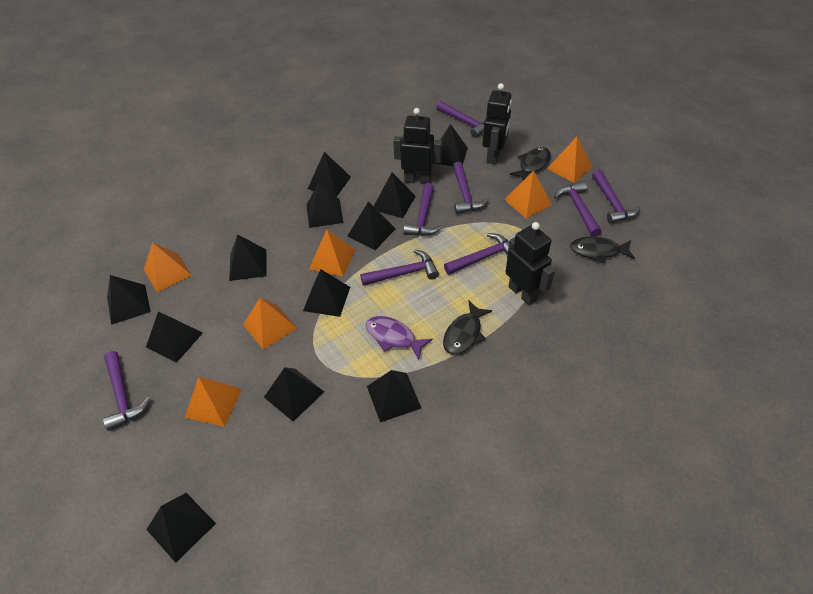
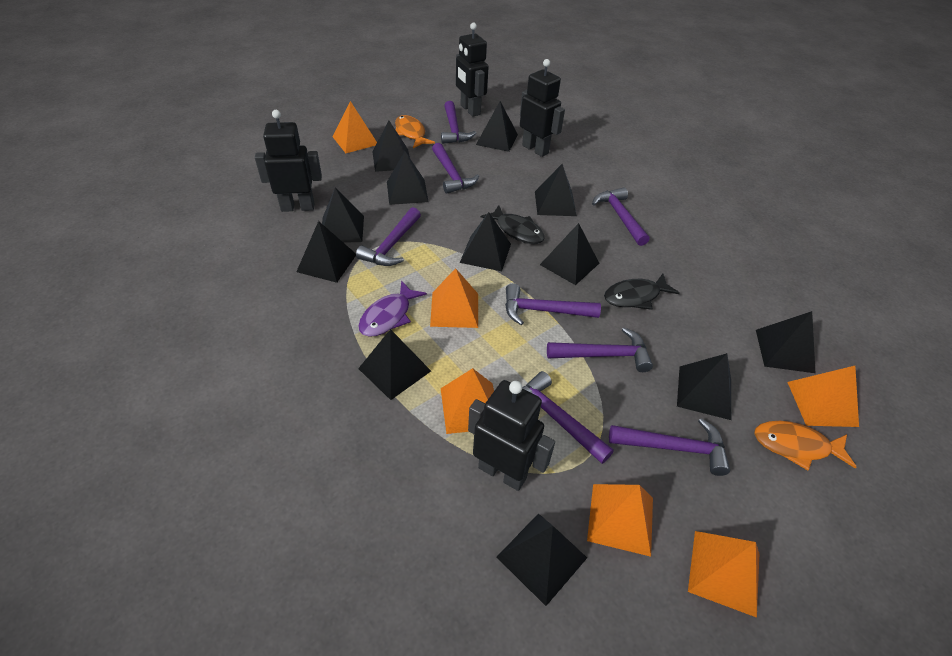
black fish: 3 -> 2
black robot: 3 -> 4
orange fish: 0 -> 2

